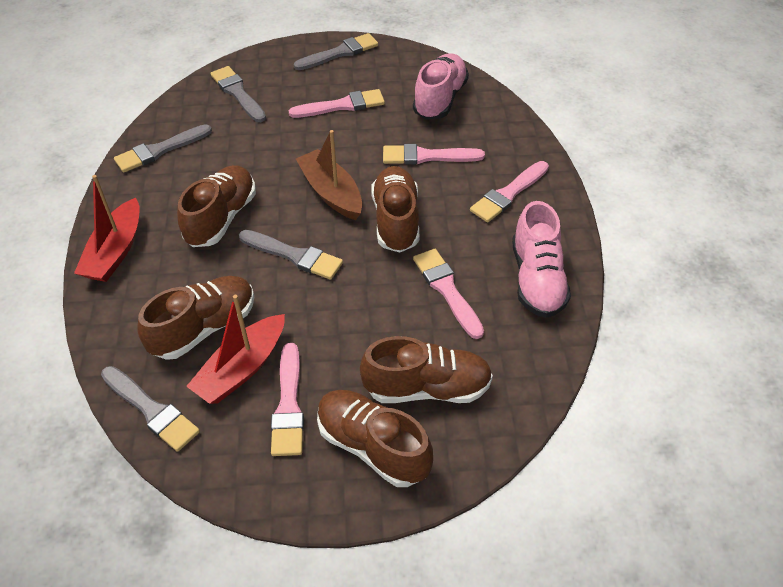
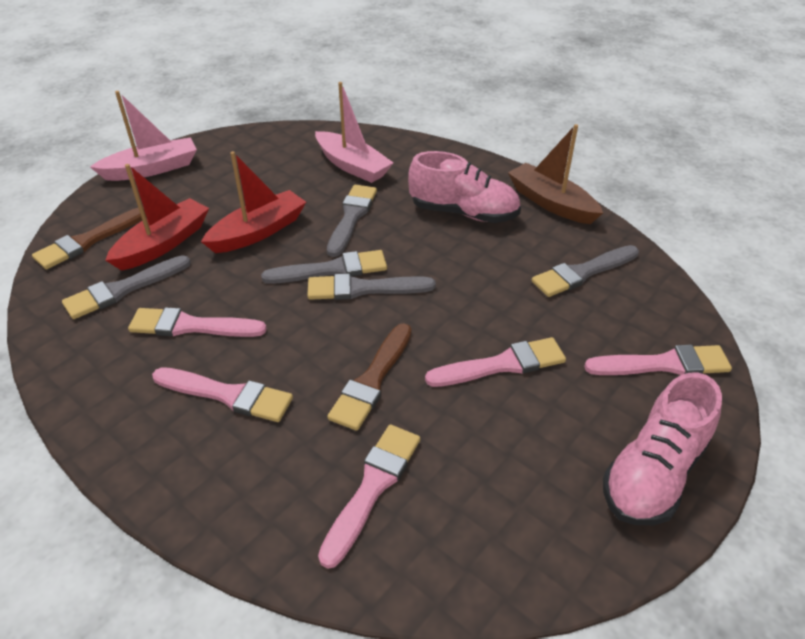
brown brush: 0 -> 2
brown shoe: 5 -> 0
pink boat: 0 -> 2

